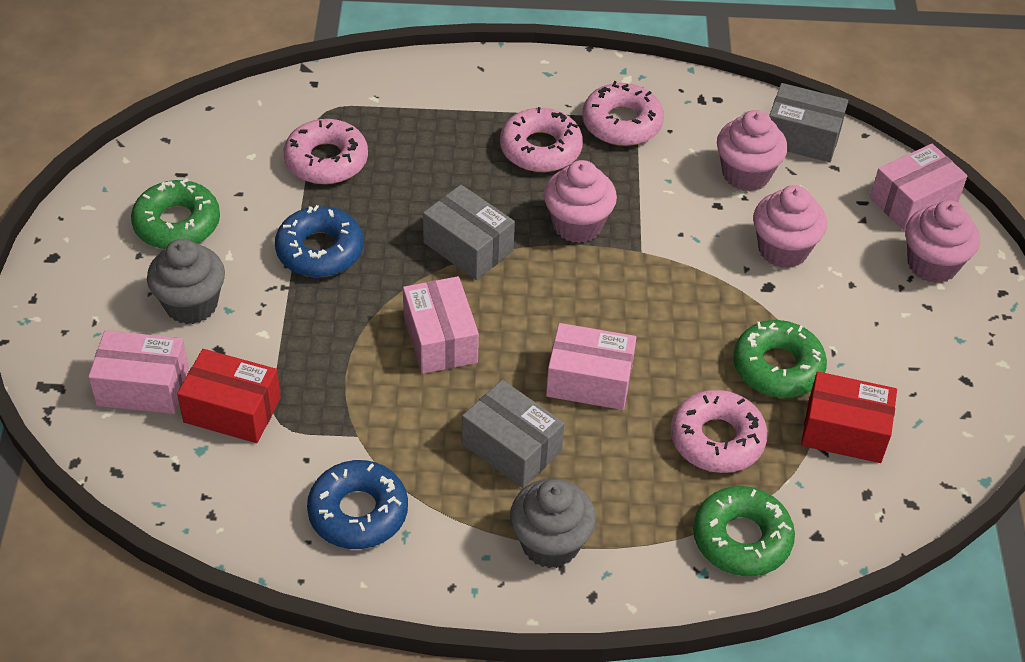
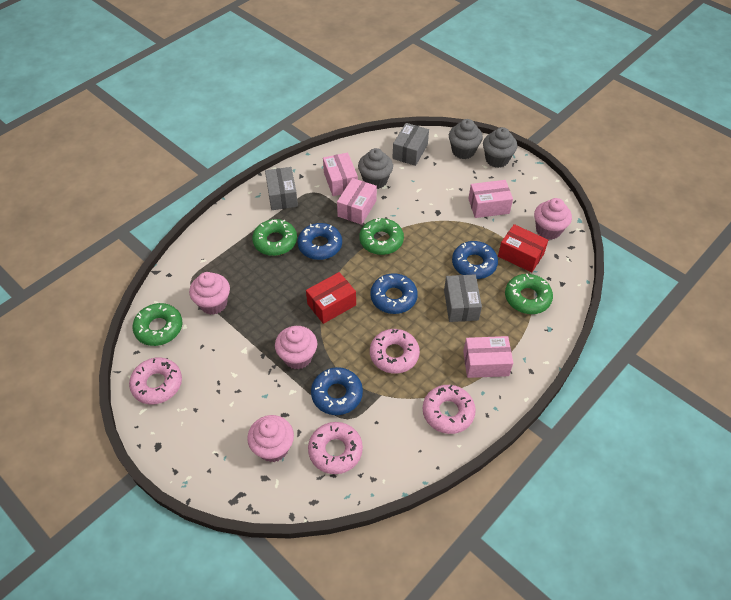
blue donut: 2 -> 4
green donut: 3 -> 4
grey cupcake: 2 -> 3

